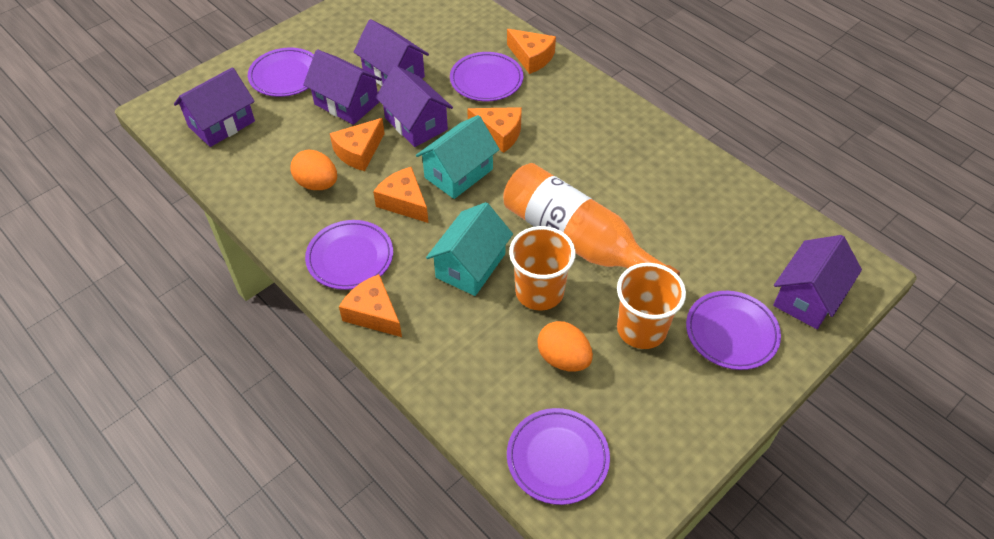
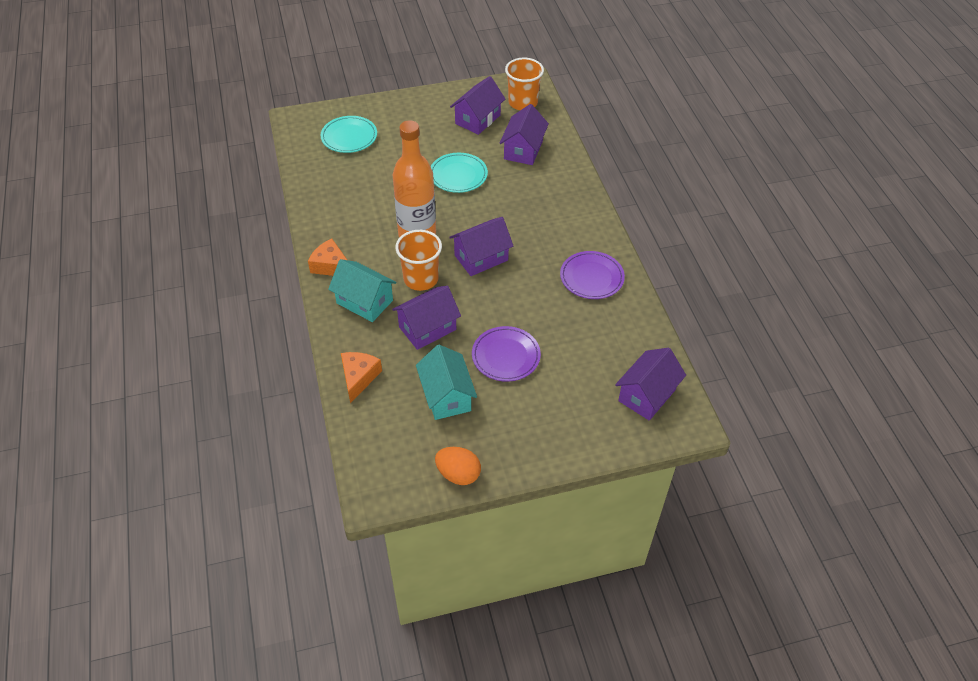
orange cheese: 5 -> 2
orange egg: 2 -> 1
purple plate: 5 -> 2
turquoise plate: 0 -> 2

